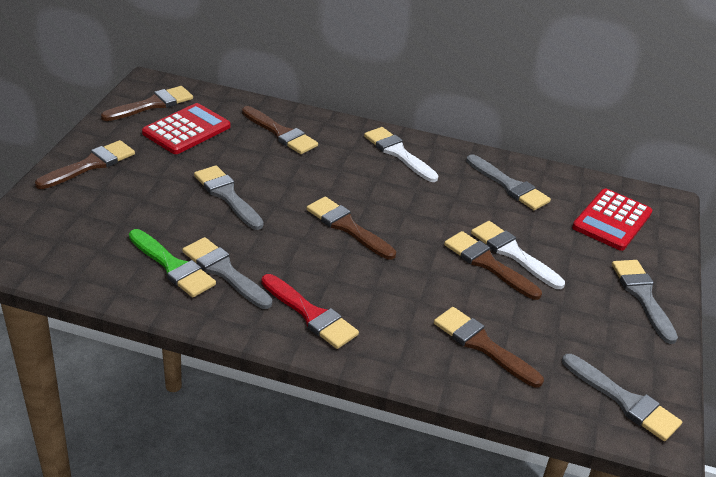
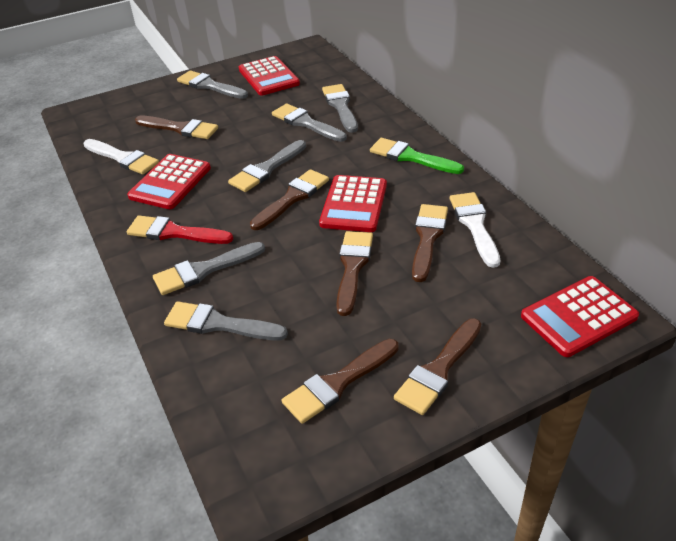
grey brush: 5 -> 6
red calculator: 2 -> 4

